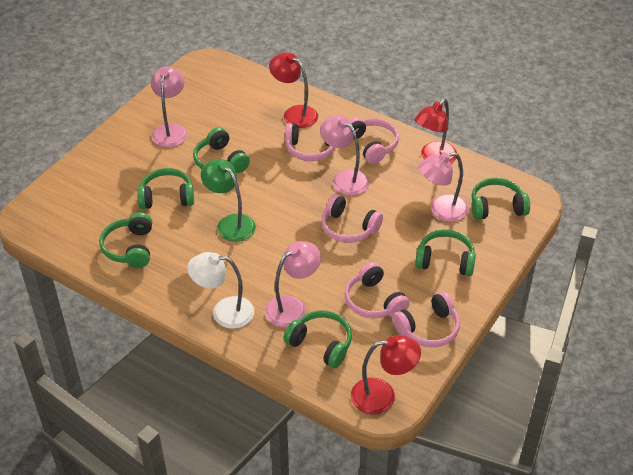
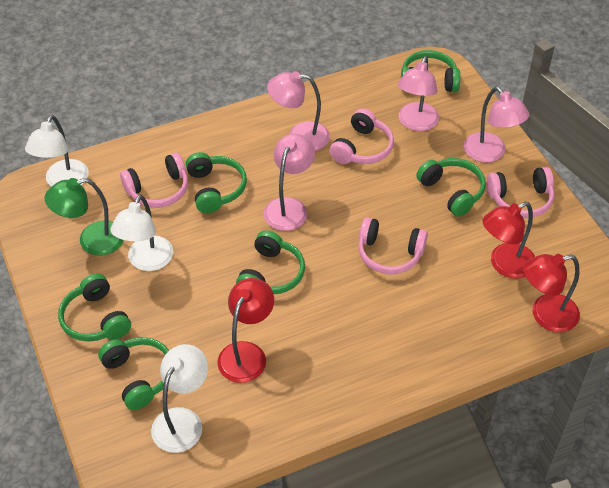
pink headphones: 5 -> 4
white lamp: 1 -> 3

